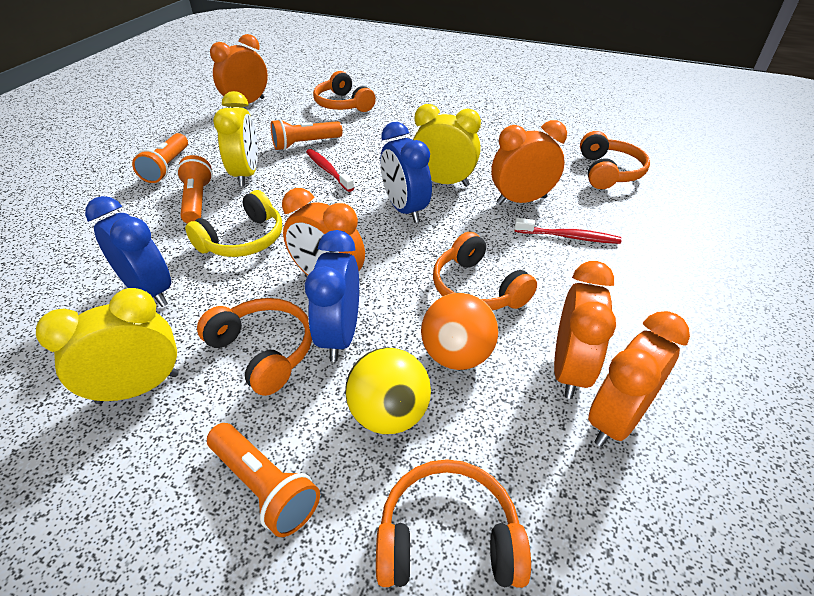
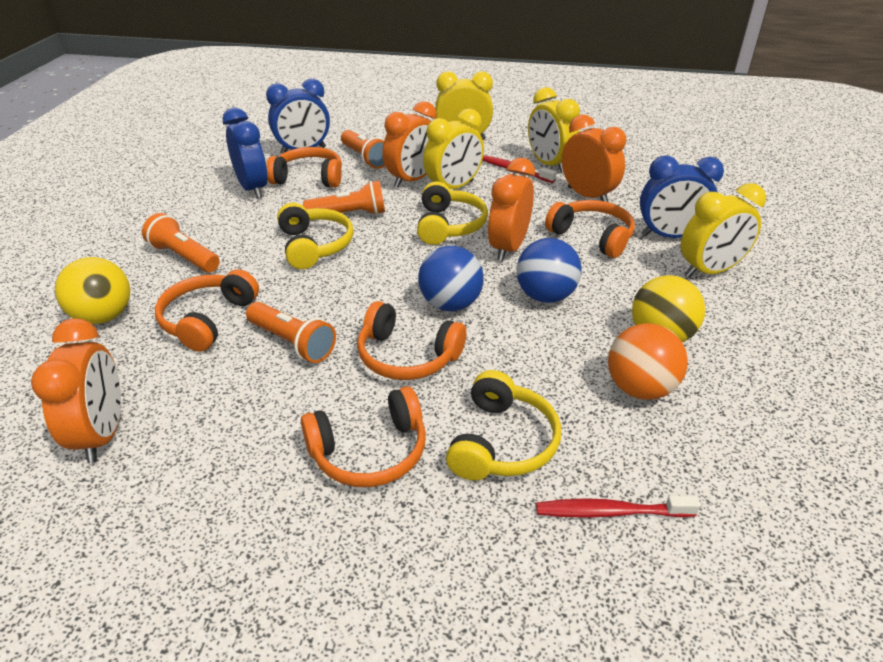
blue ball: 0 -> 2
orange clock: 5 -> 4
yellow ball: 1 -> 2
yellow clock: 3 -> 4
yellow headphones: 1 -> 3

